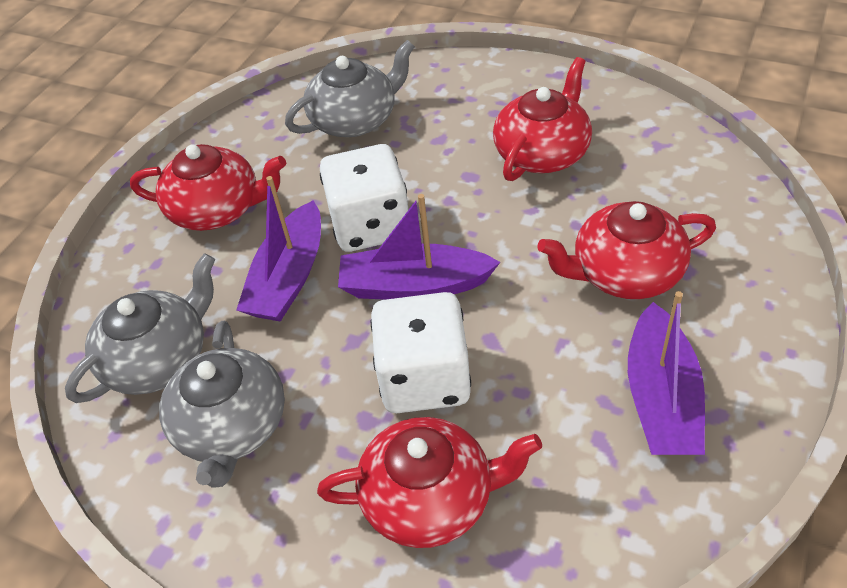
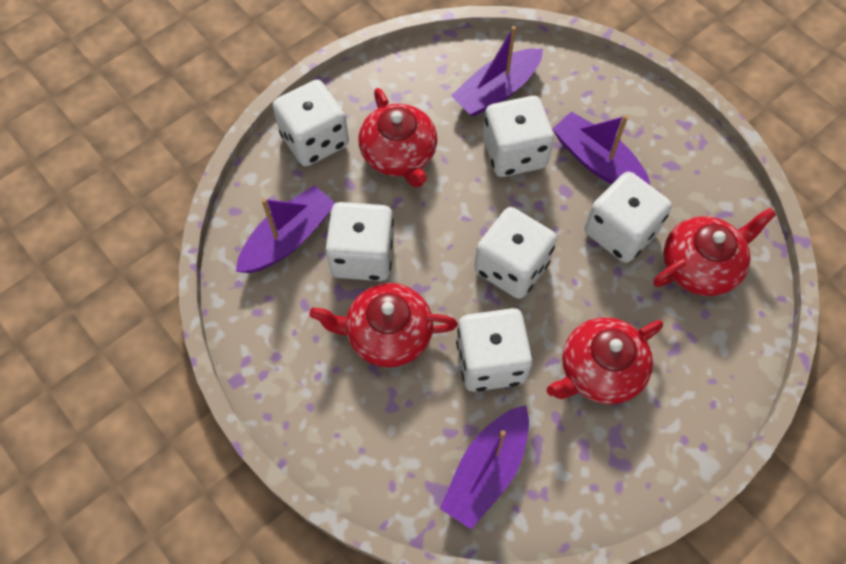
grey teapot: 3 -> 0
purple boat: 3 -> 4
white dice: 2 -> 6

